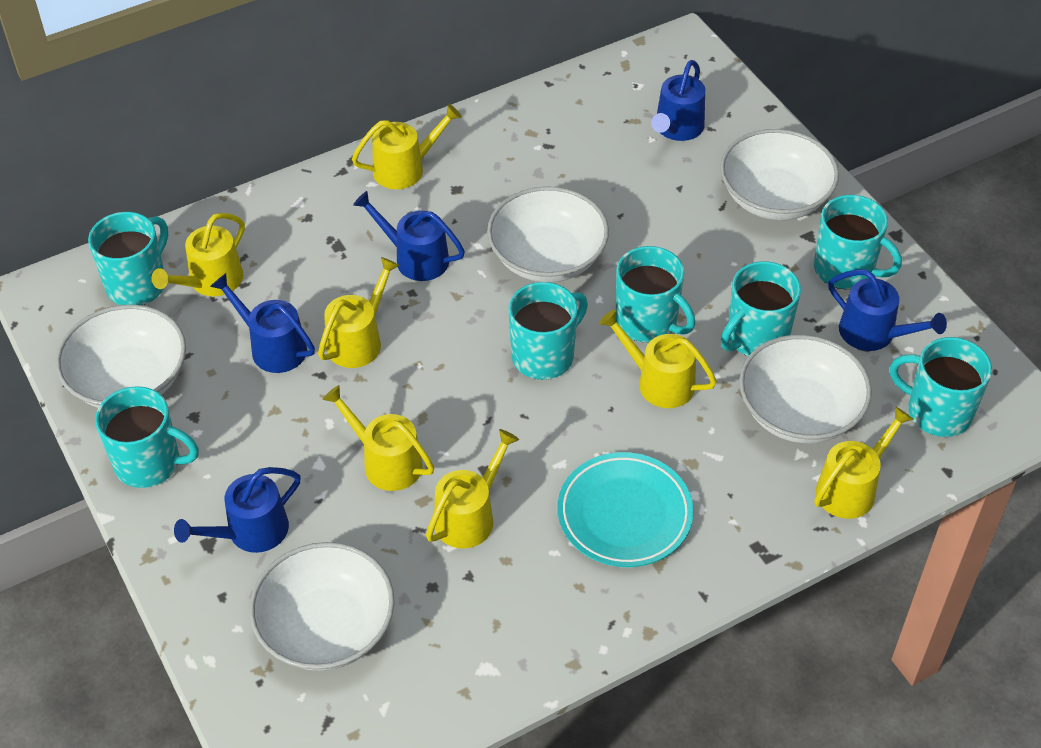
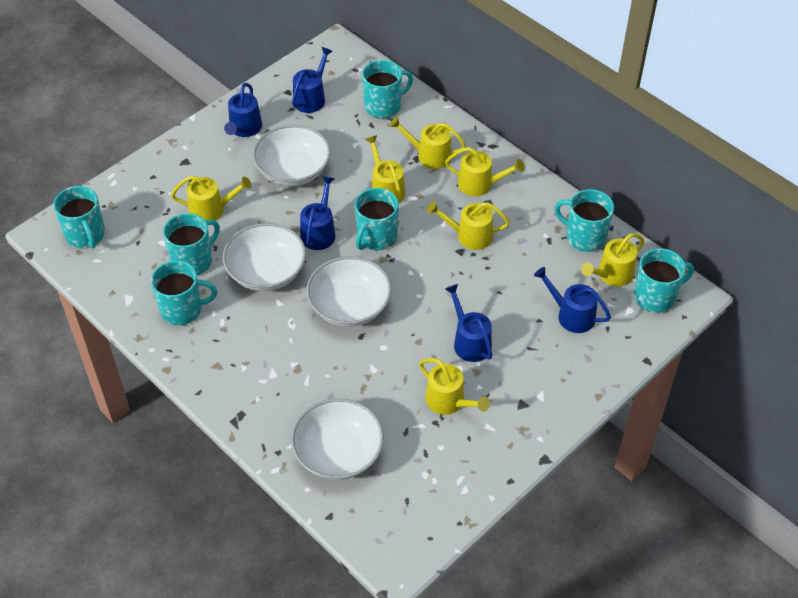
turquoise plate: 1 -> 0
white bowl: 5 -> 4

